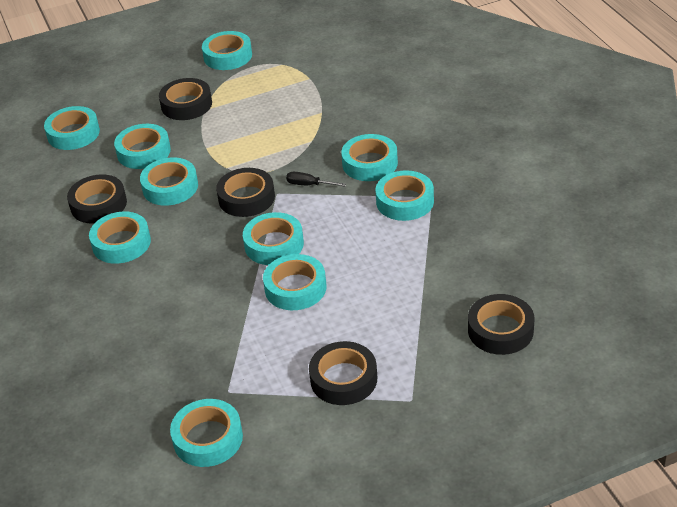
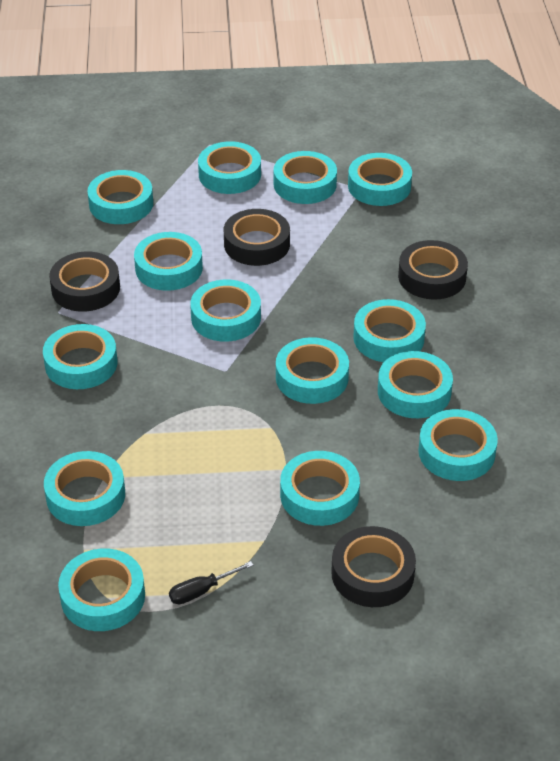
black tape: 5 -> 4
turquoise tape: 10 -> 14

